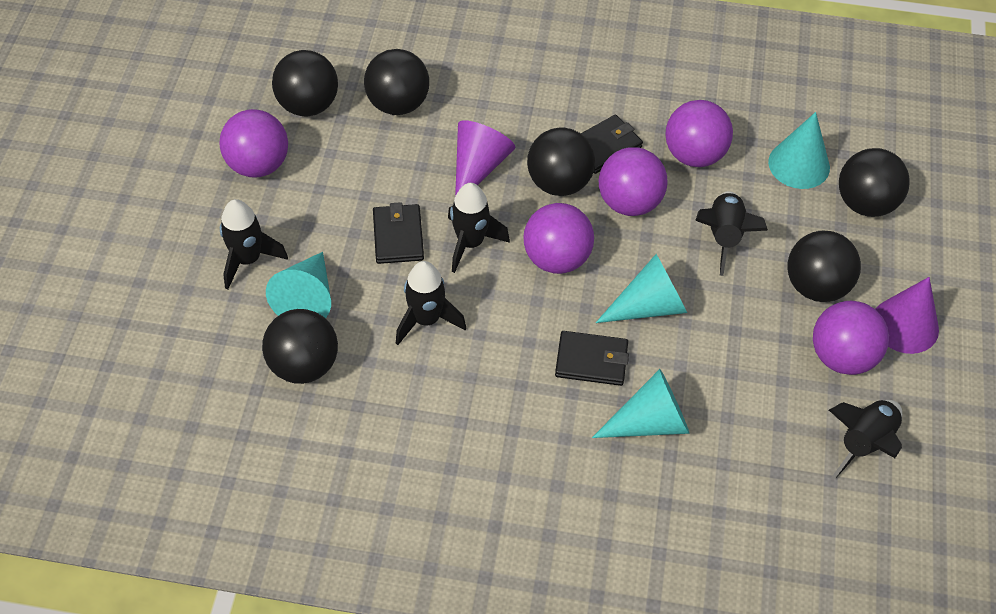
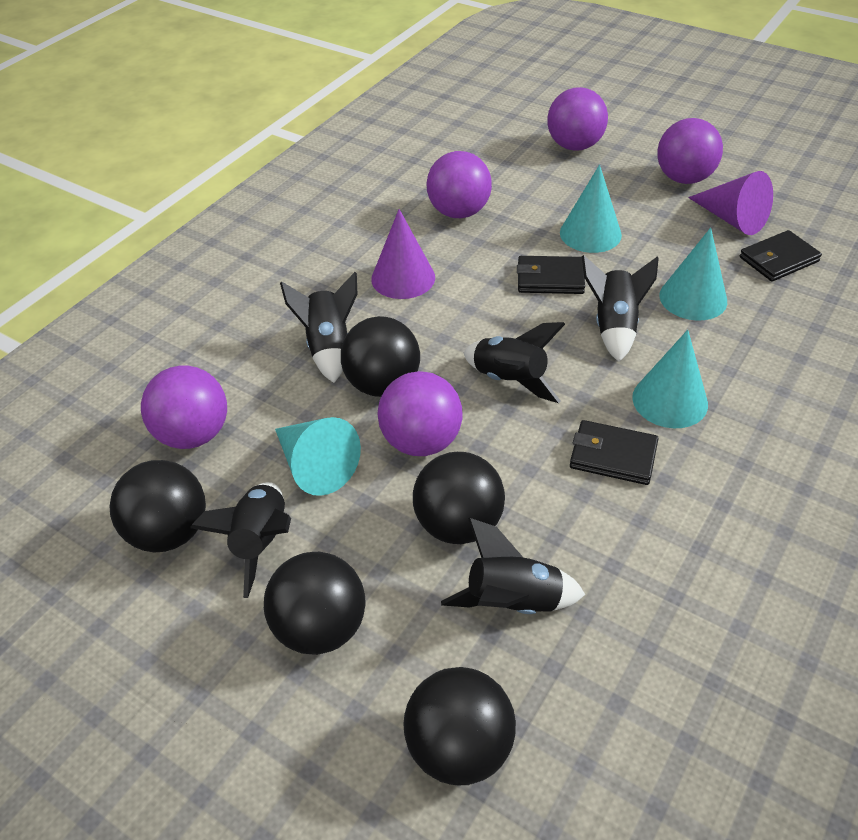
black ball: 6 -> 5

